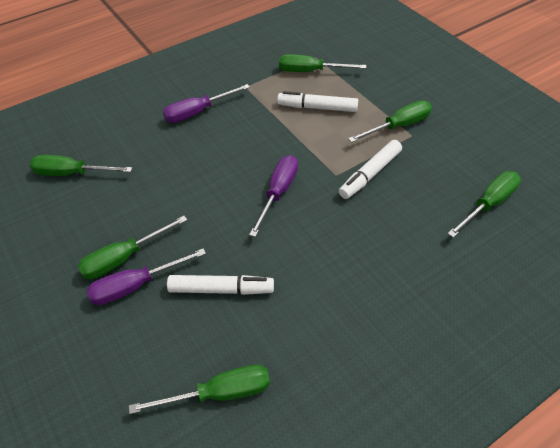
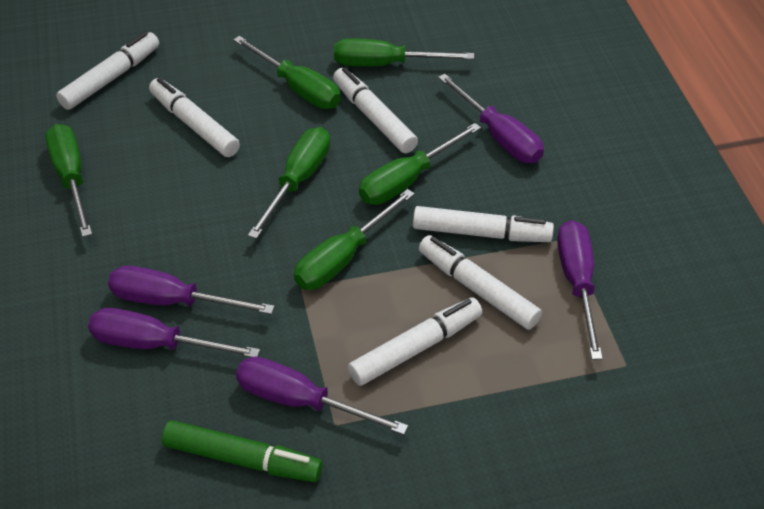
green marker: 0 -> 1
purple screwdriver: 3 -> 5
white marker: 3 -> 6

